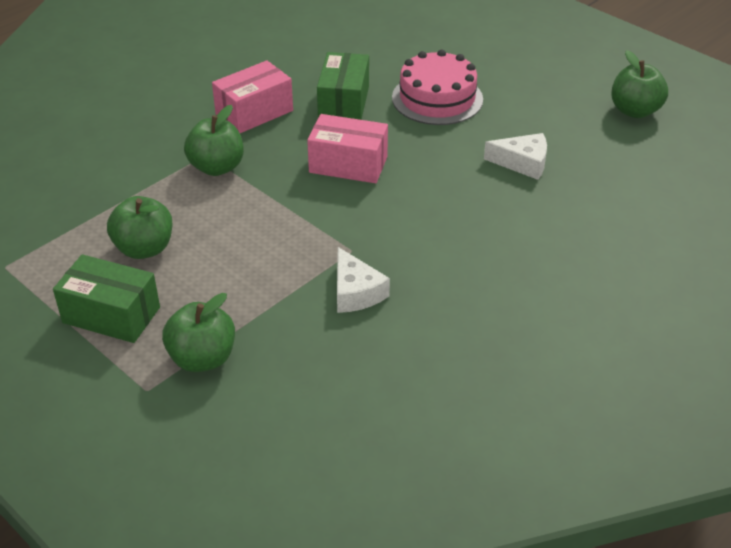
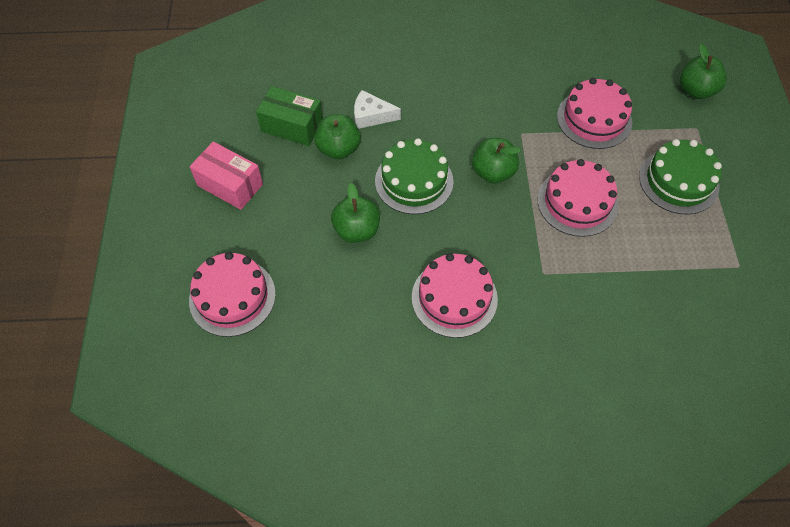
green box: 2 -> 1
green cake: 0 -> 2
pink box: 2 -> 1
pink cake: 1 -> 4
white cheese: 2 -> 1

